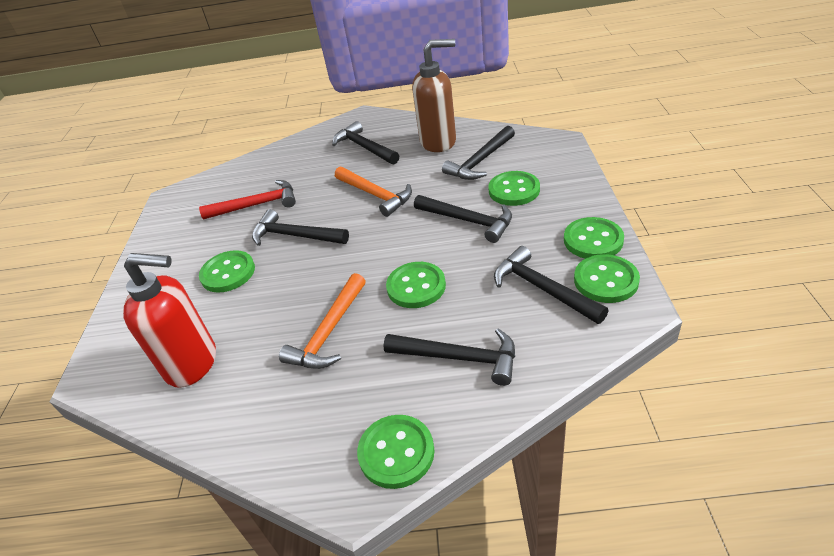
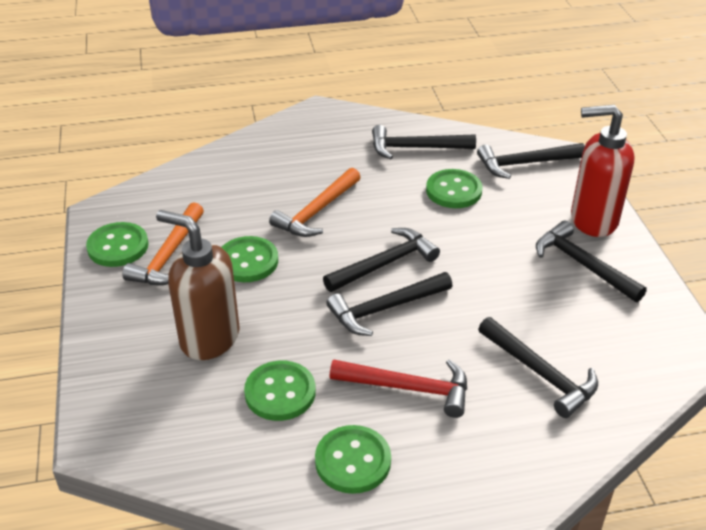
green button: 6 -> 5

